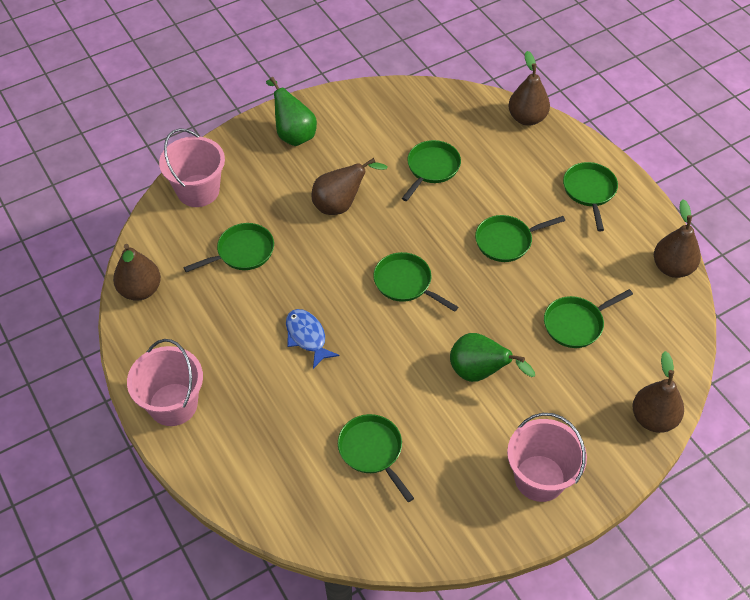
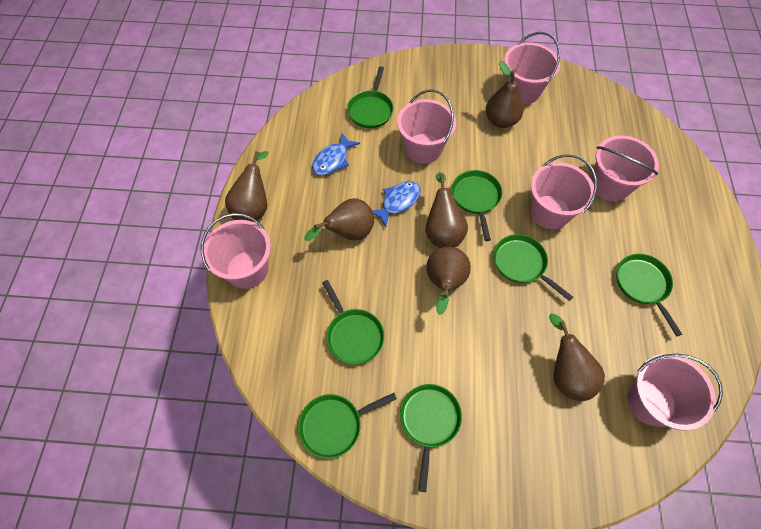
blue fish: 1 -> 2
brown pear: 5 -> 6
green pear: 2 -> 0
pink bucket: 3 -> 6

